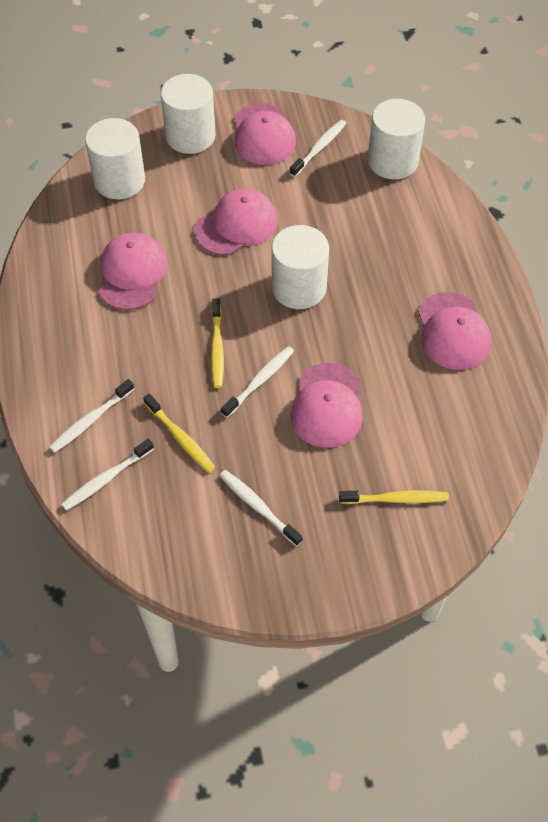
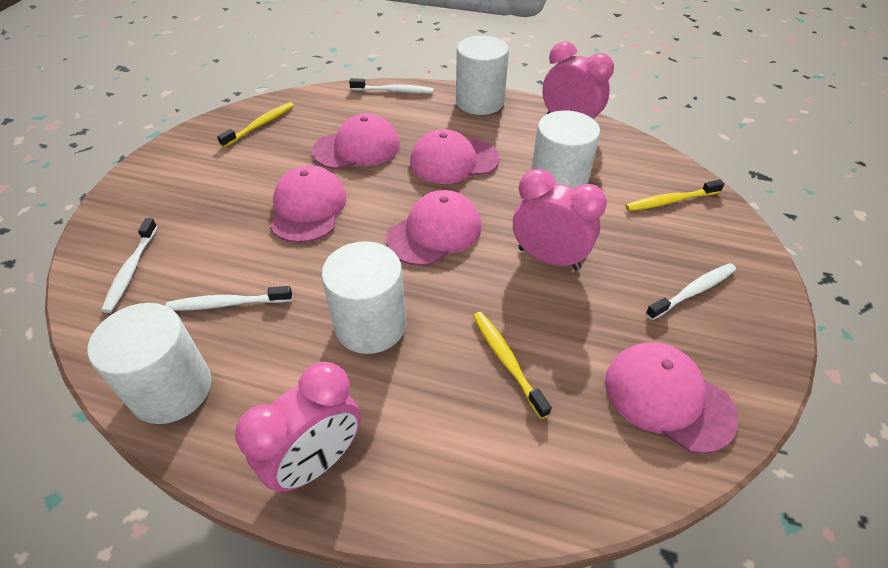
pink clock: 0 -> 3
white toothbrush: 5 -> 4

